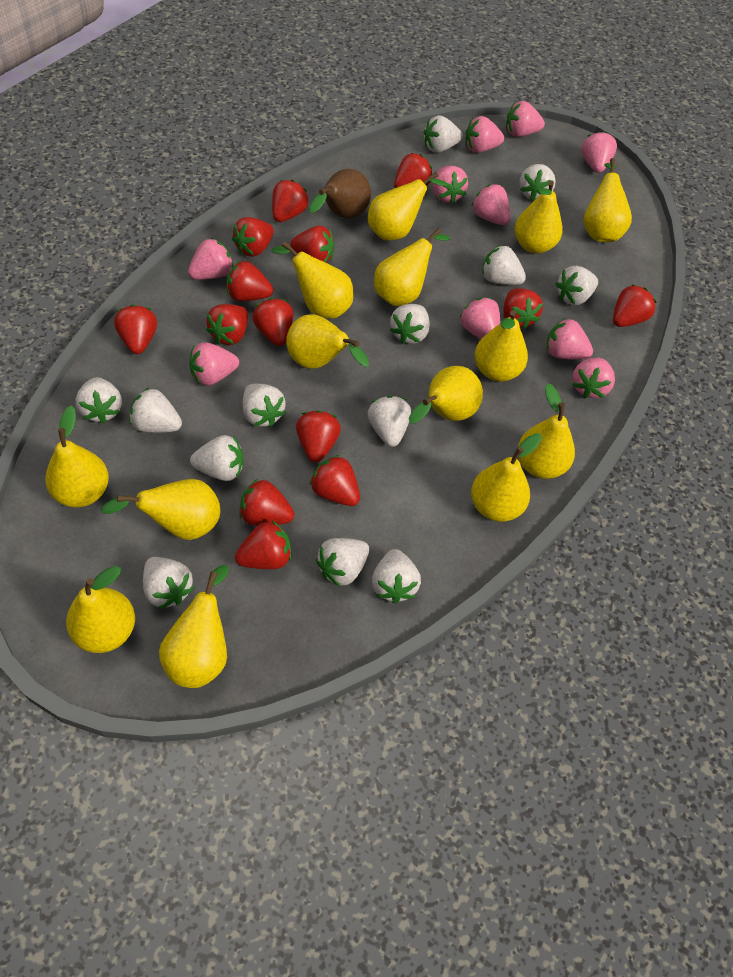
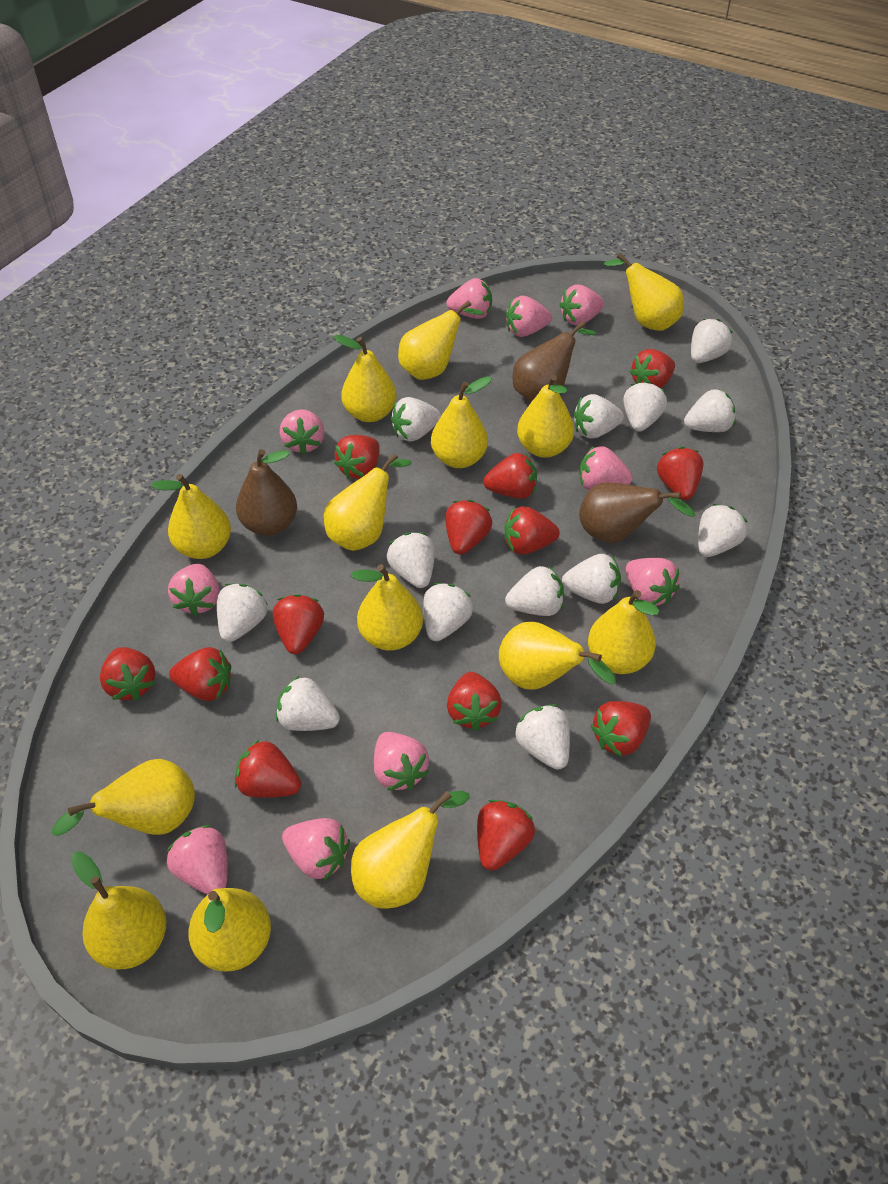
brown pear: 1 -> 3
red strawberry: 14 -> 13

